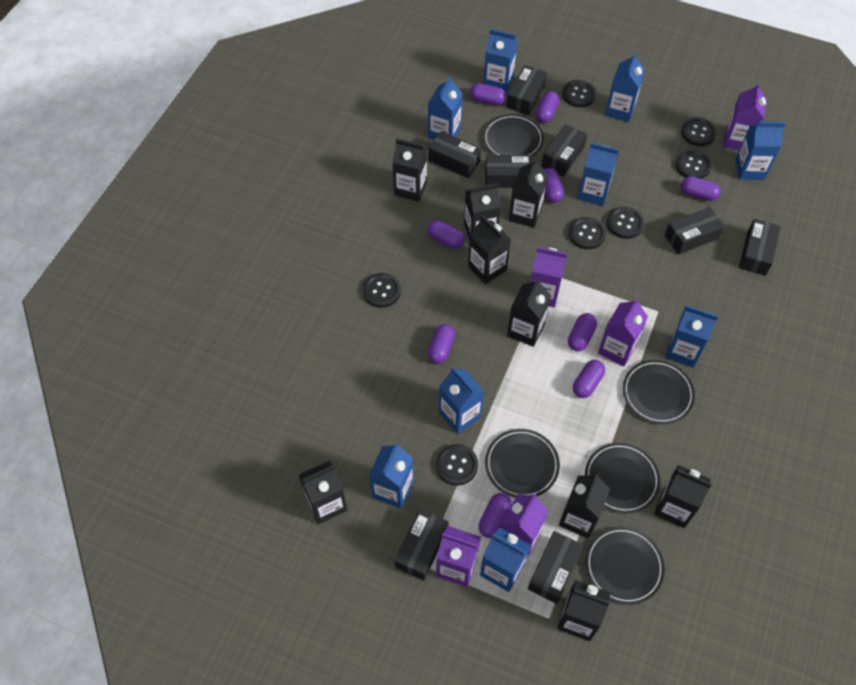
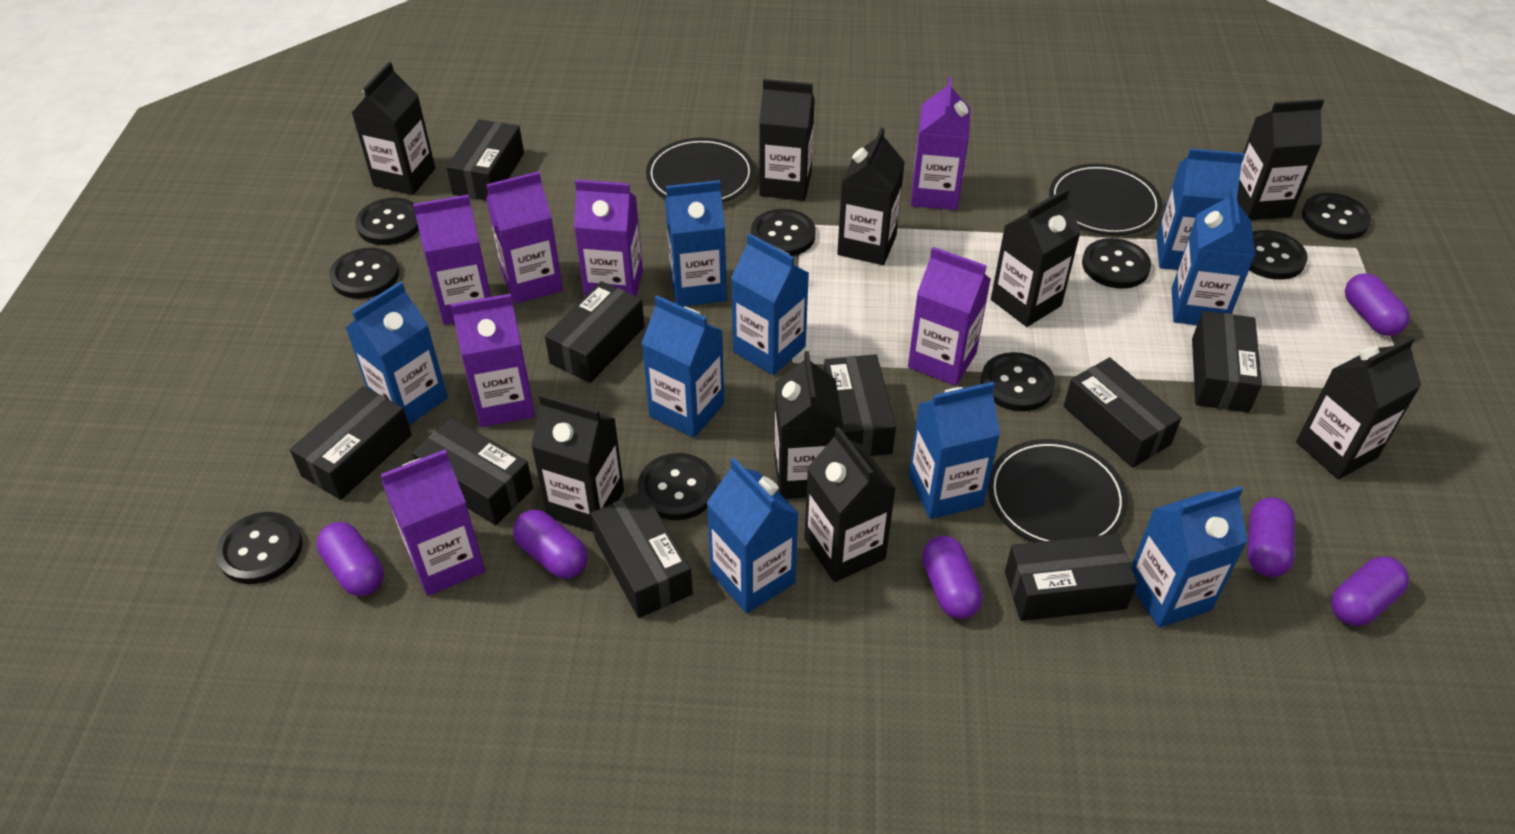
black box: 8 -> 9
black button: 7 -> 9
black plate: 5 -> 3
purple capsule: 9 -> 6
purple carton: 5 -> 7

